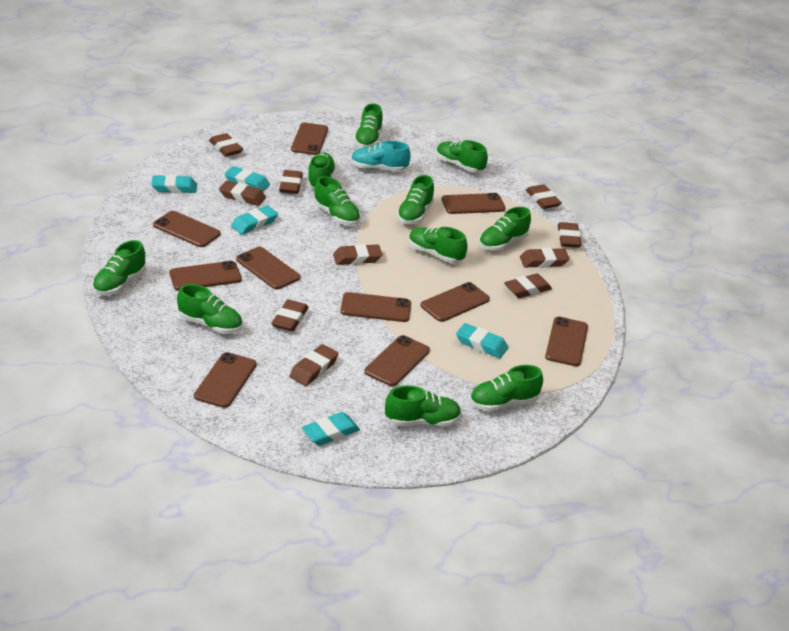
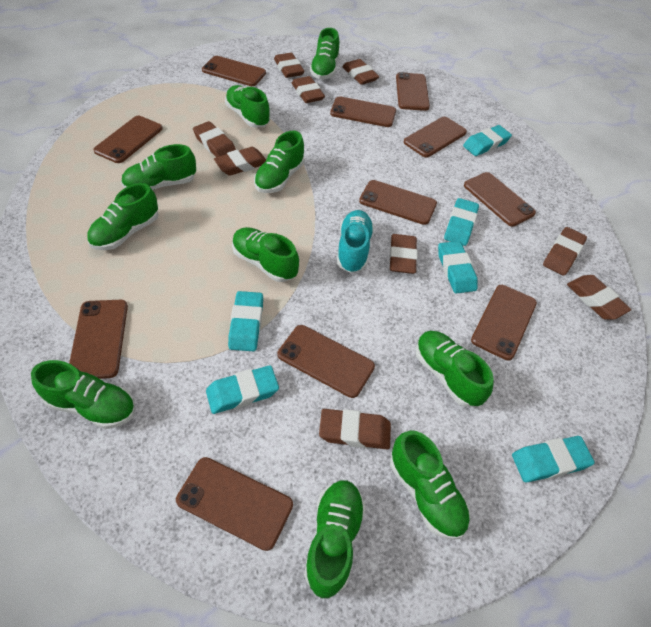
brown eraser: 10 -> 9
brown phone: 10 -> 11
green shoe: 11 -> 10
turquoise eraser: 5 -> 6

